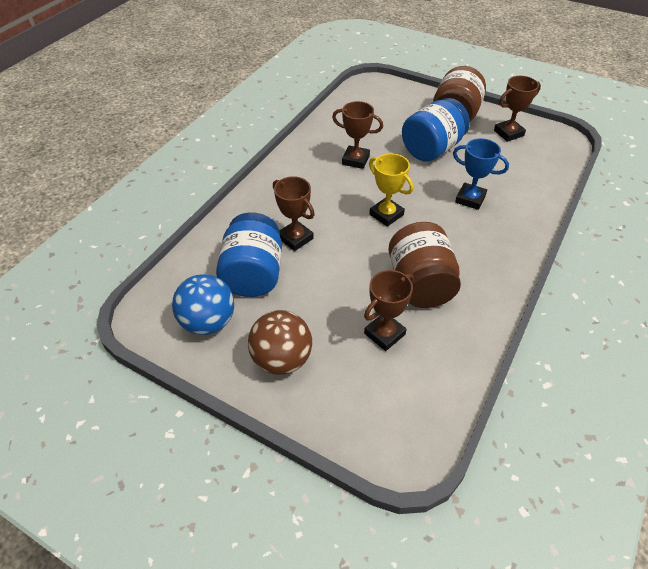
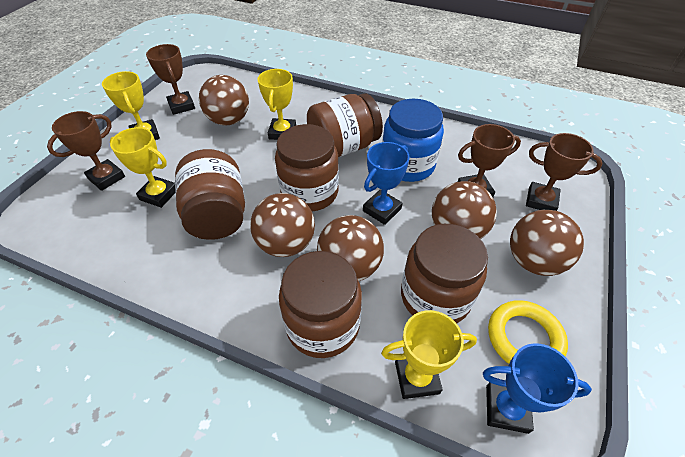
blue ball: 1 -> 0
blue jar: 2 -> 1
blue trophy: 1 -> 2
brown ball: 1 -> 5
brown jar: 2 -> 5
yellow ring: 0 -> 1
yellow trophy: 1 -> 4

